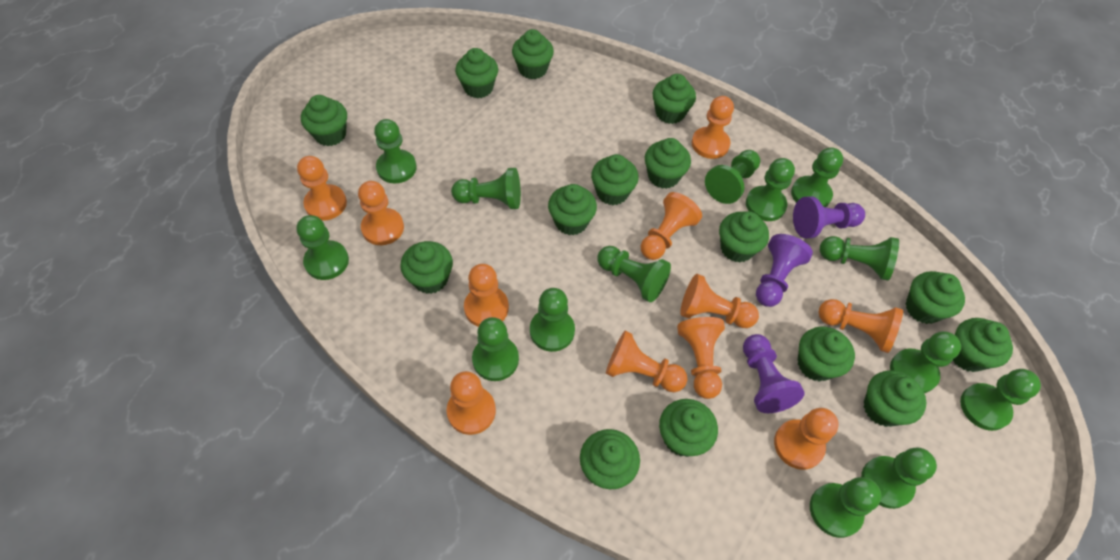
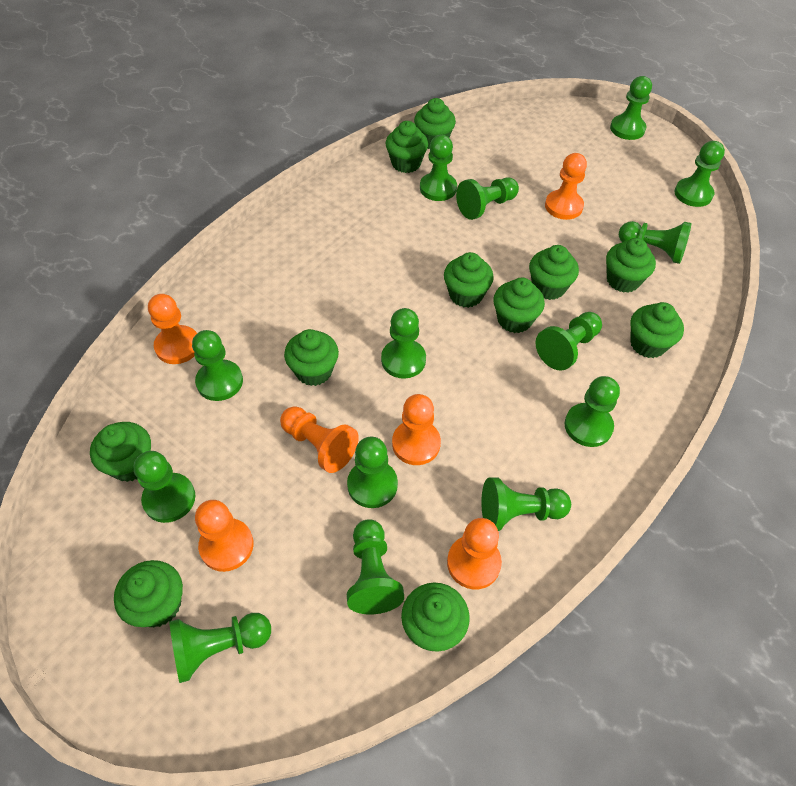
green cupcake: 15 -> 11
orange pawn: 11 -> 6
purple pawn: 3 -> 0

